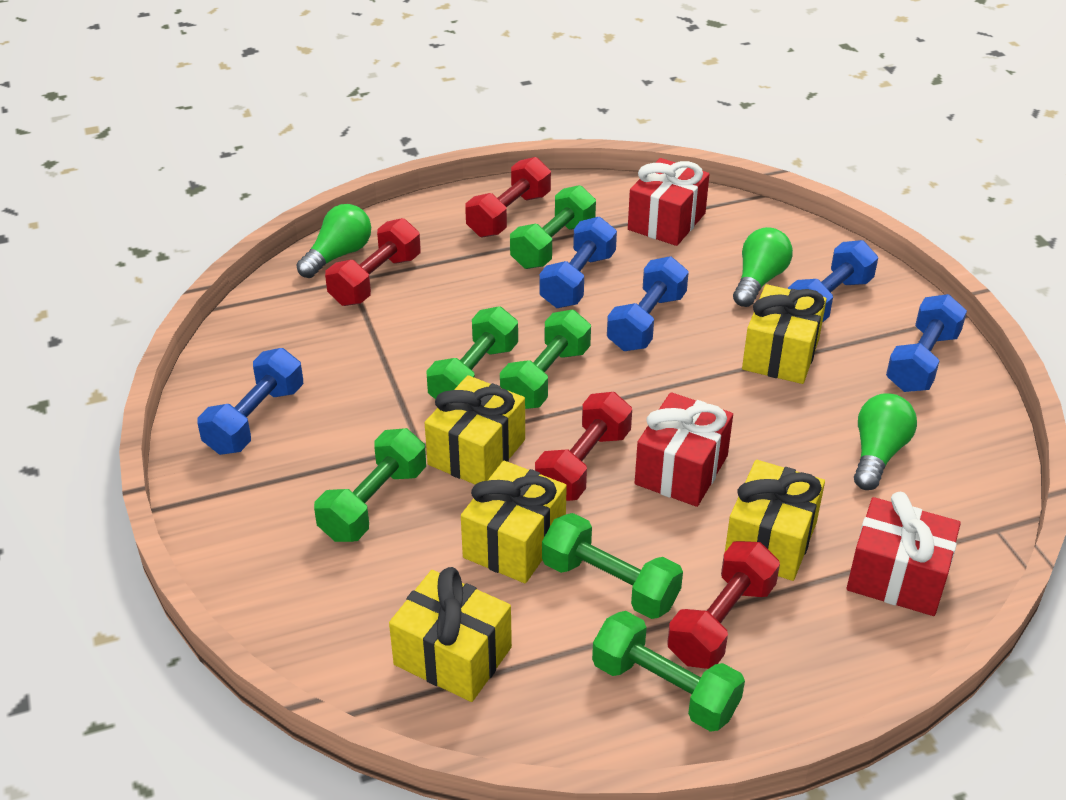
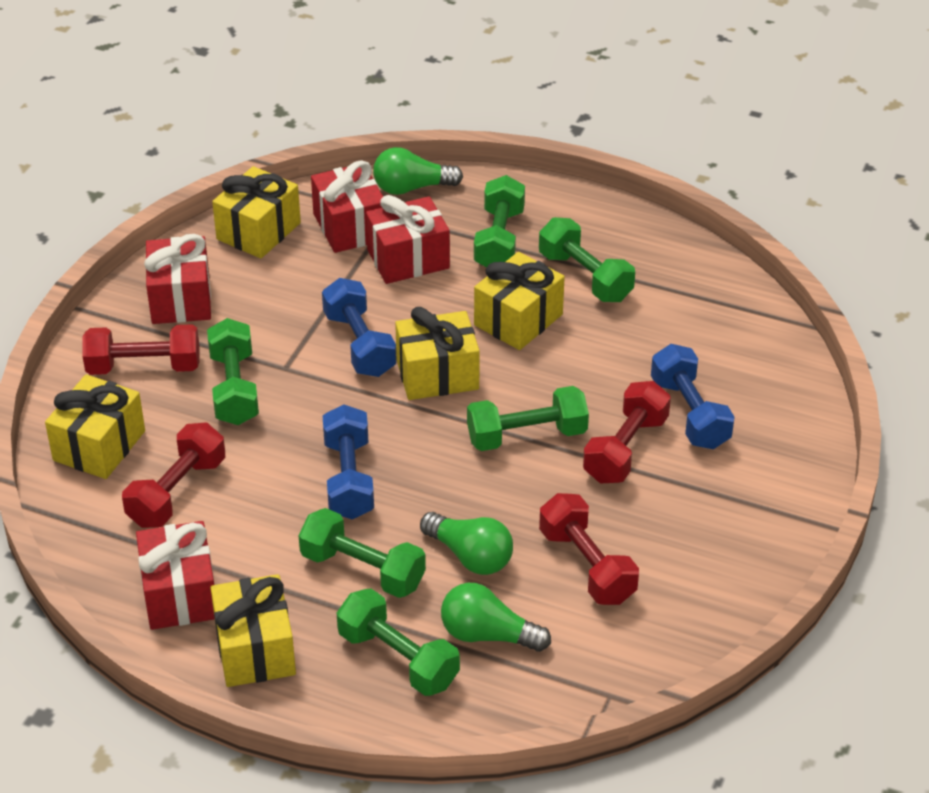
blue dumbbell: 5 -> 3
red gift: 3 -> 4

